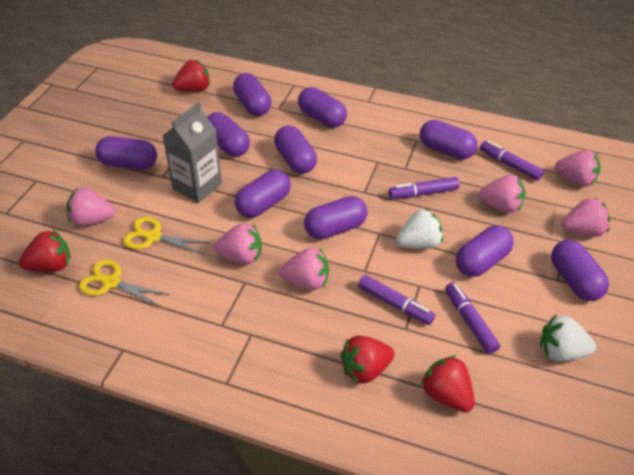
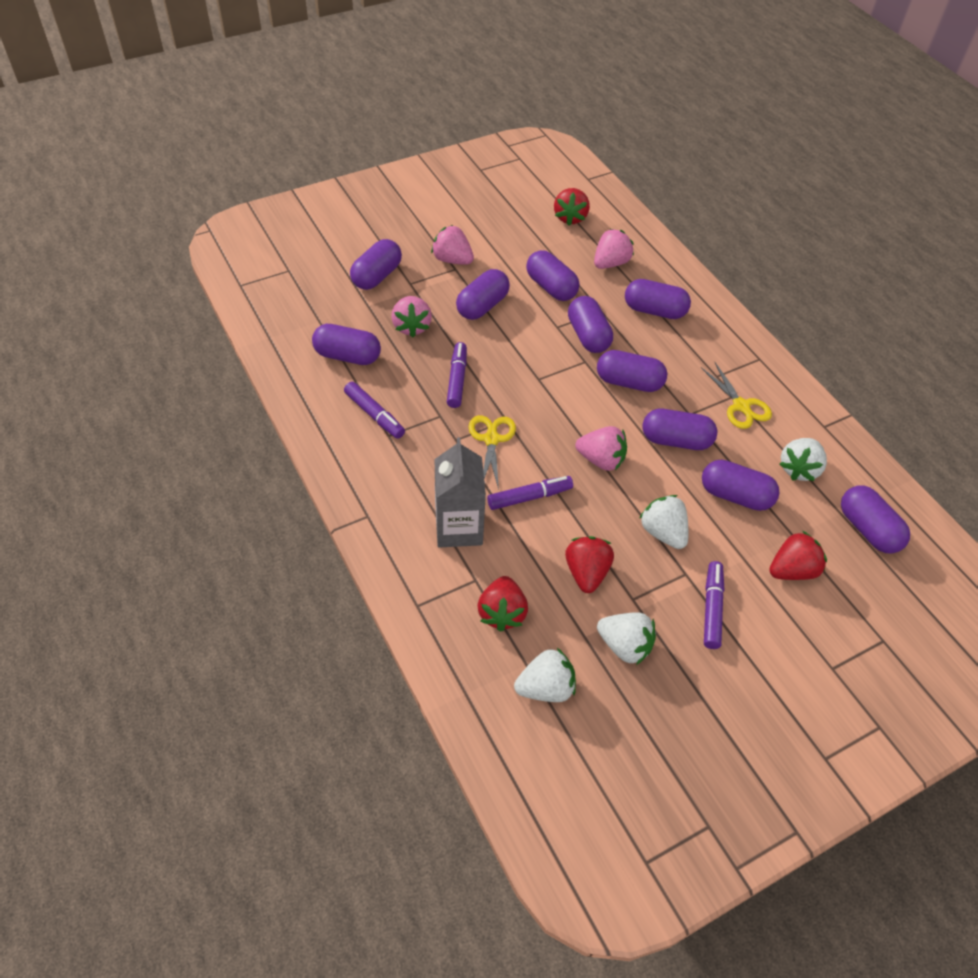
pink strawberry: 6 -> 4
white strawberry: 2 -> 4

